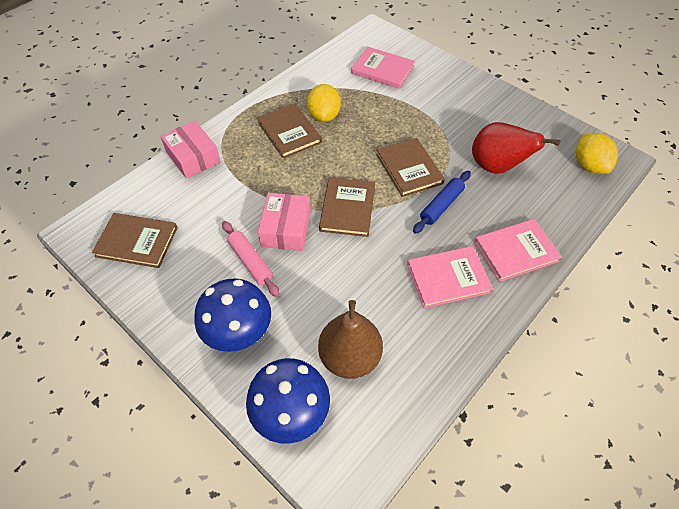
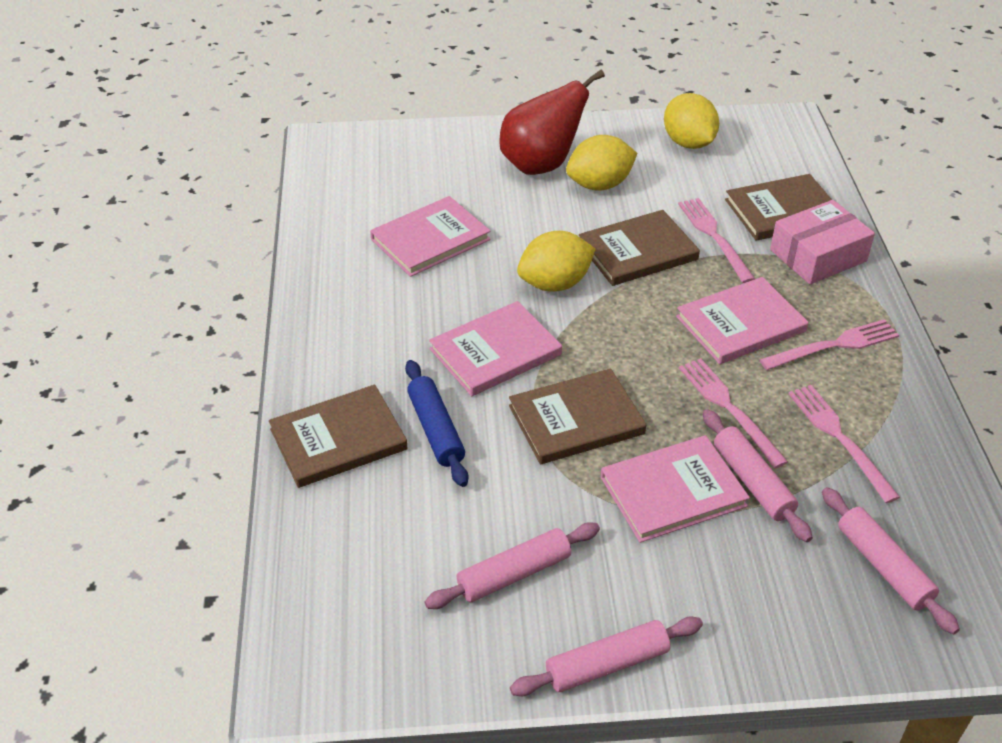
blue mushroom: 2 -> 0
brown pear: 1 -> 0
pink book: 3 -> 4
pink box: 2 -> 1
pink fork: 0 -> 4
pink rolling pin: 1 -> 4
yellow lemon: 2 -> 3

